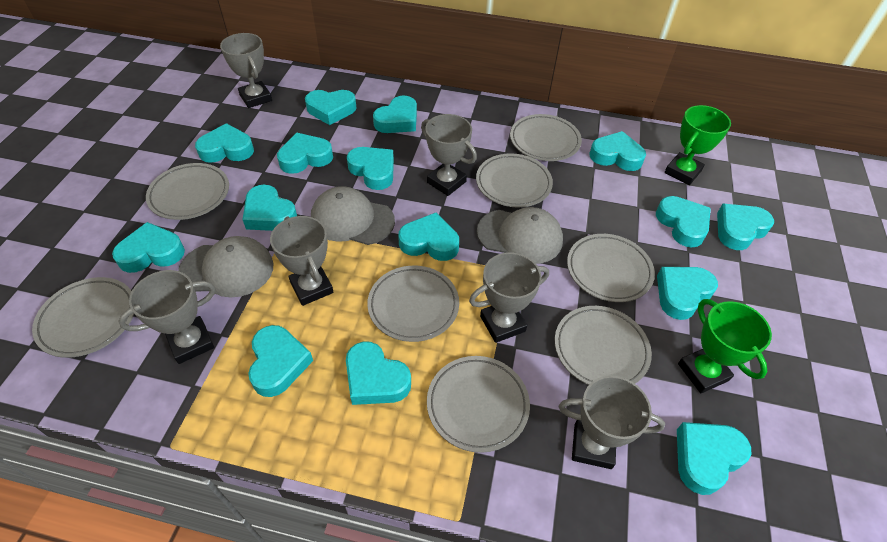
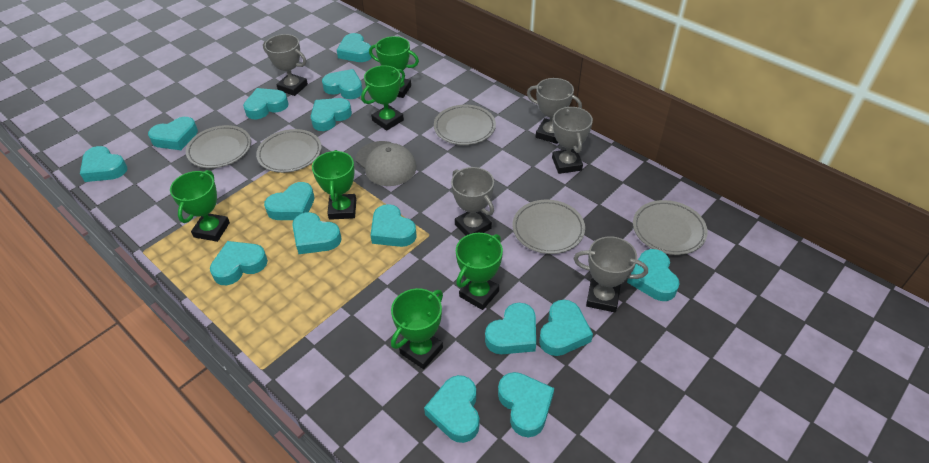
green trophy: 2 -> 6
grey cap: 3 -> 1
grey plate: 8 -> 5
grey trophy: 6 -> 5

